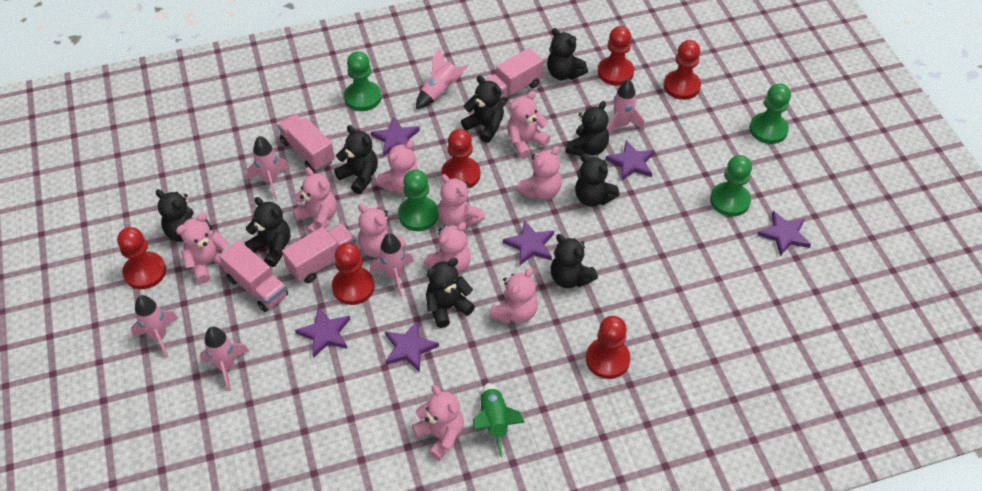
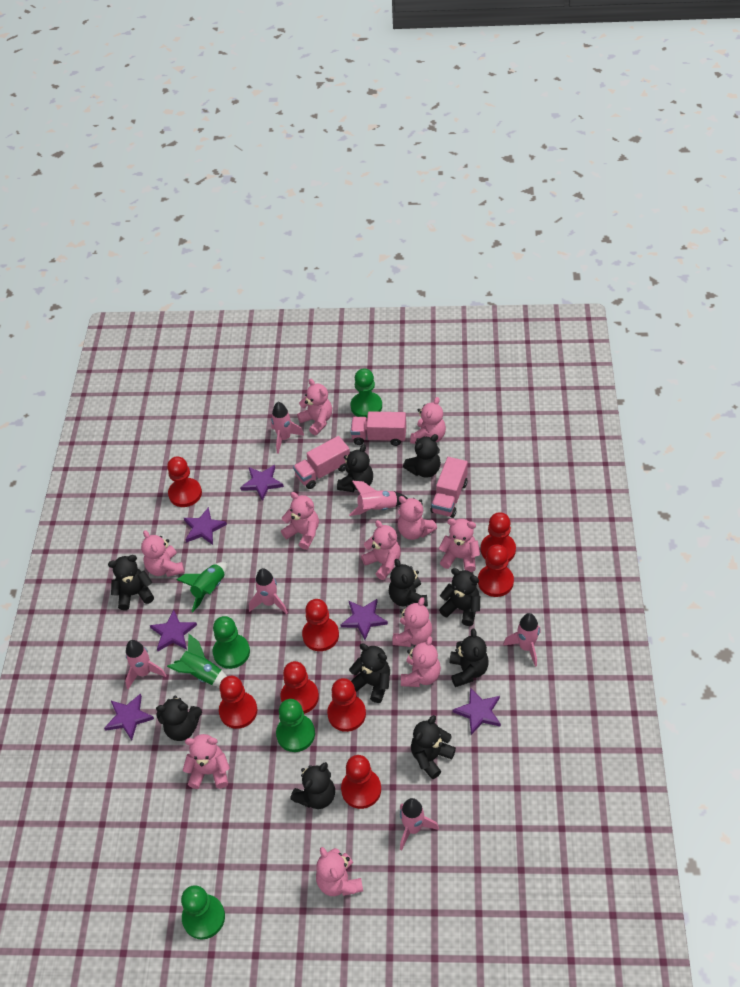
black teddy bear: 9 -> 10
green rocket: 1 -> 2
pink teddy bear: 10 -> 11
pink truck: 4 -> 3
red pawn: 6 -> 8

